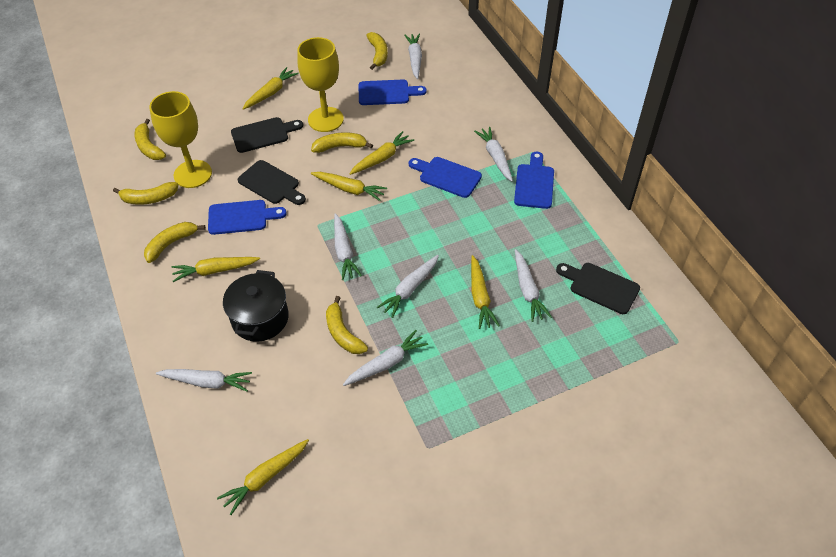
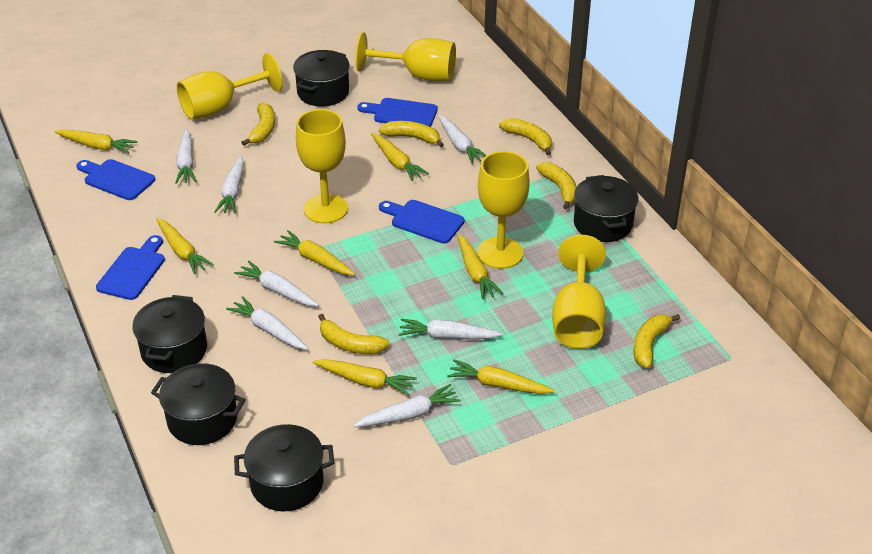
black cutting board: 3 -> 0
black pot: 1 -> 5
yellow carrot: 6 -> 7
yellow goblet: 2 -> 5

